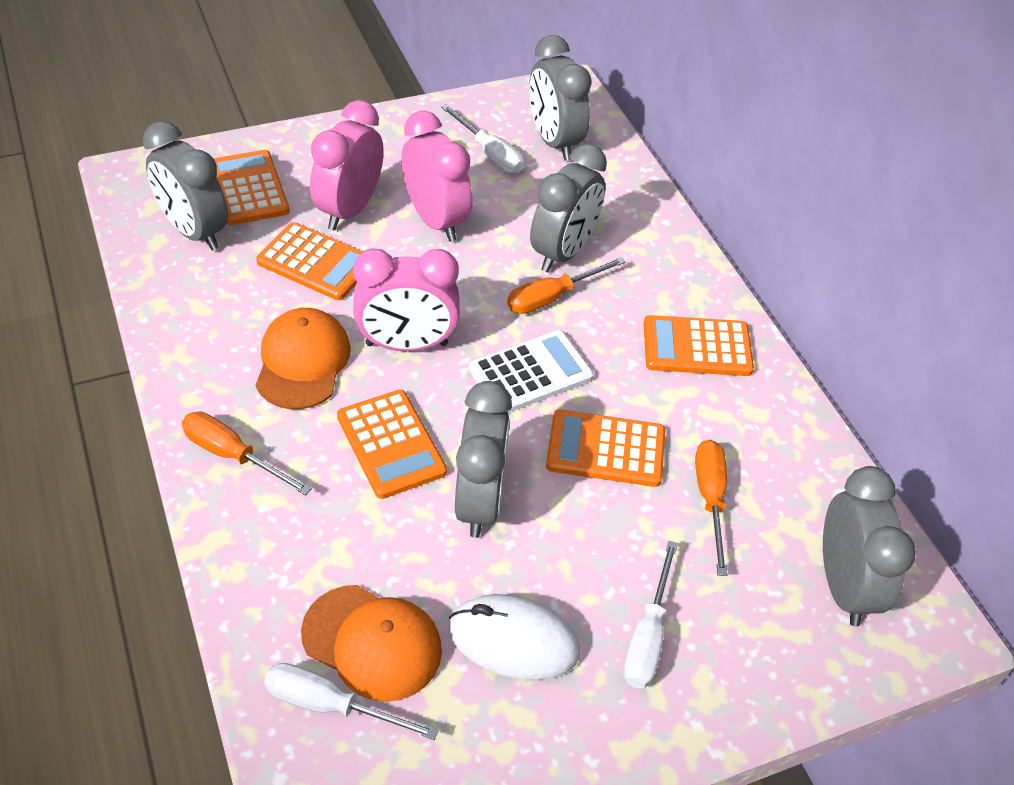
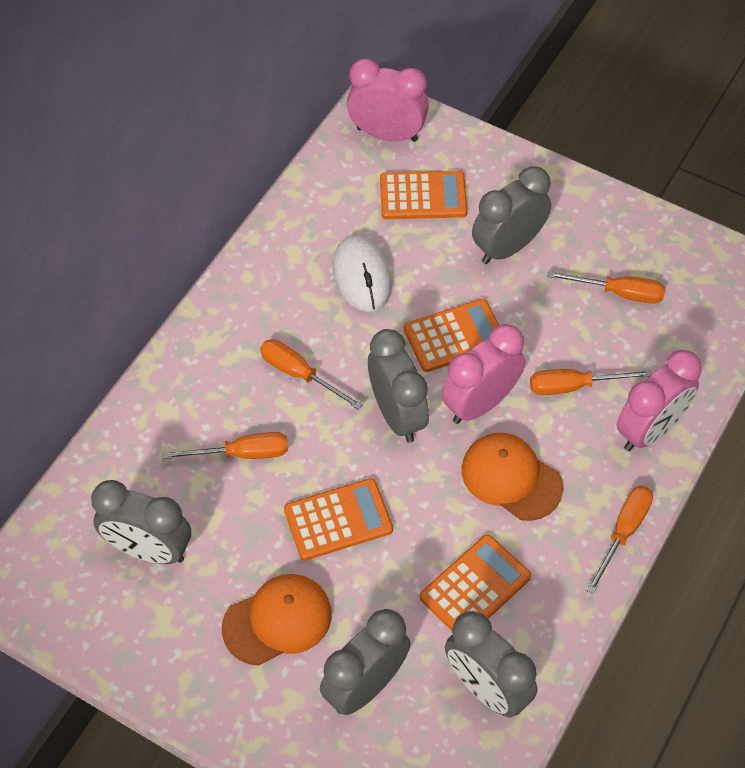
orange calculator: 5 -> 4
orange screwdriver: 3 -> 5
white calculator: 1 -> 0
white screwdriver: 3 -> 0

